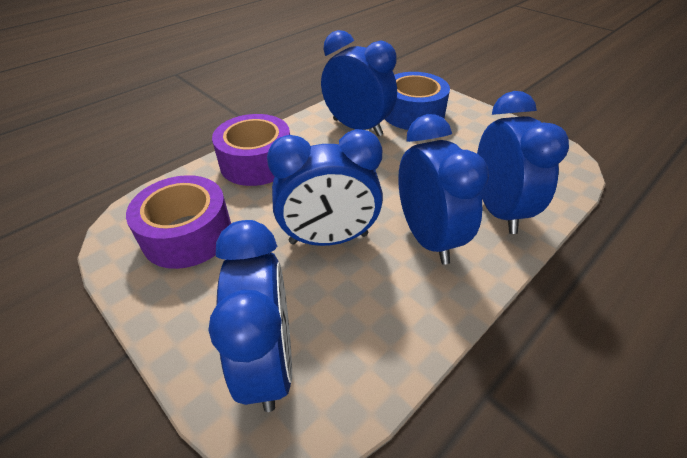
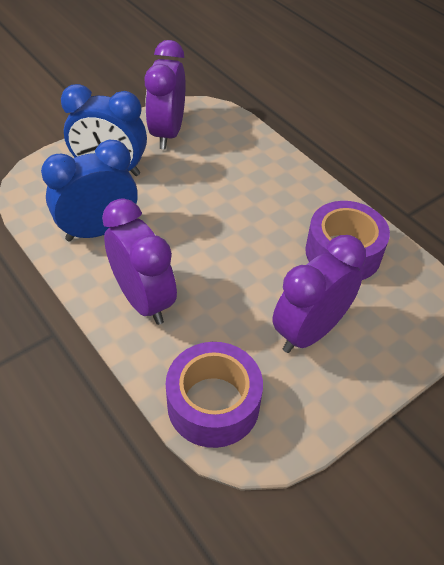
blue clock: 5 -> 2
blue tape: 1 -> 0
purple clock: 0 -> 3

